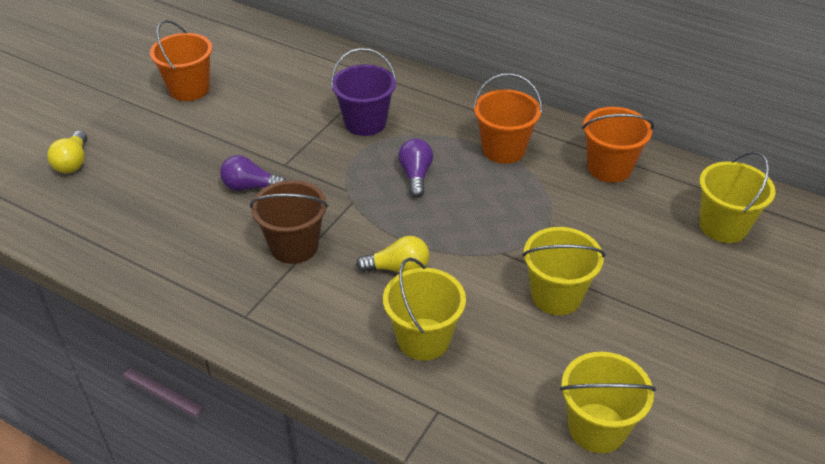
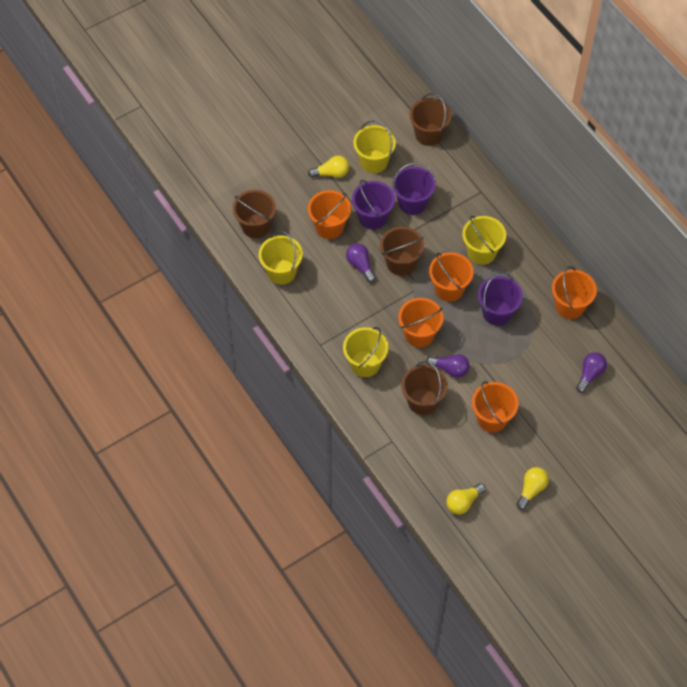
brown bucket: 1 -> 4
orange bucket: 3 -> 5
purple bucket: 1 -> 3
purple light bulb: 2 -> 3
yellow light bulb: 2 -> 3

